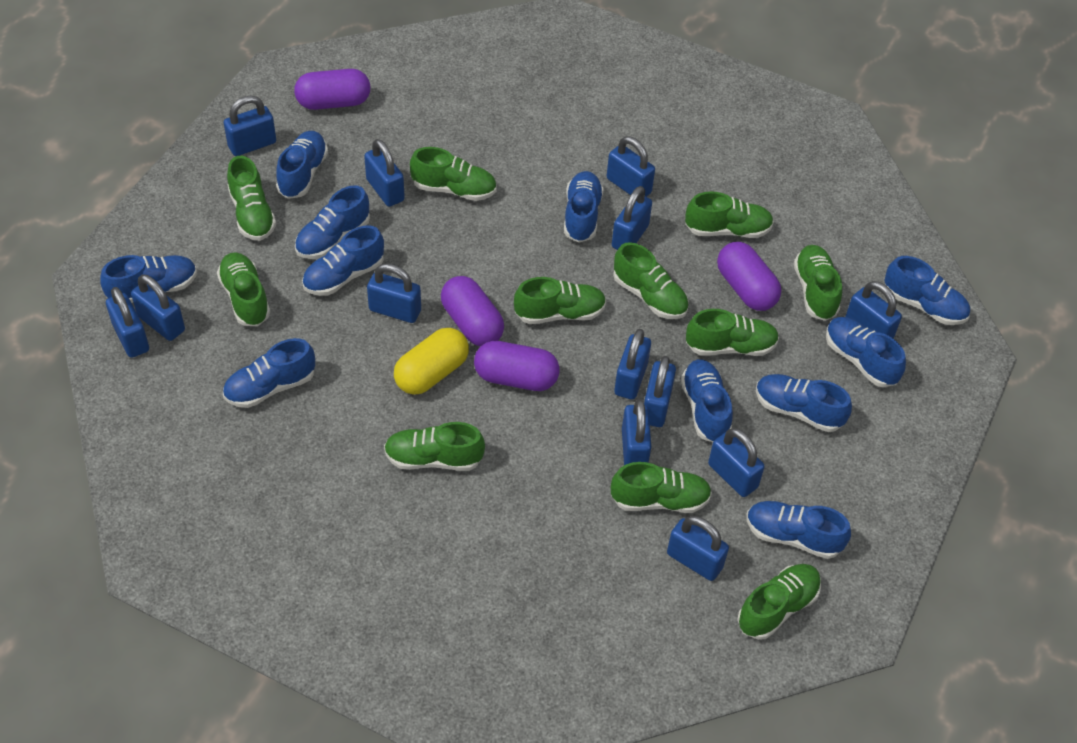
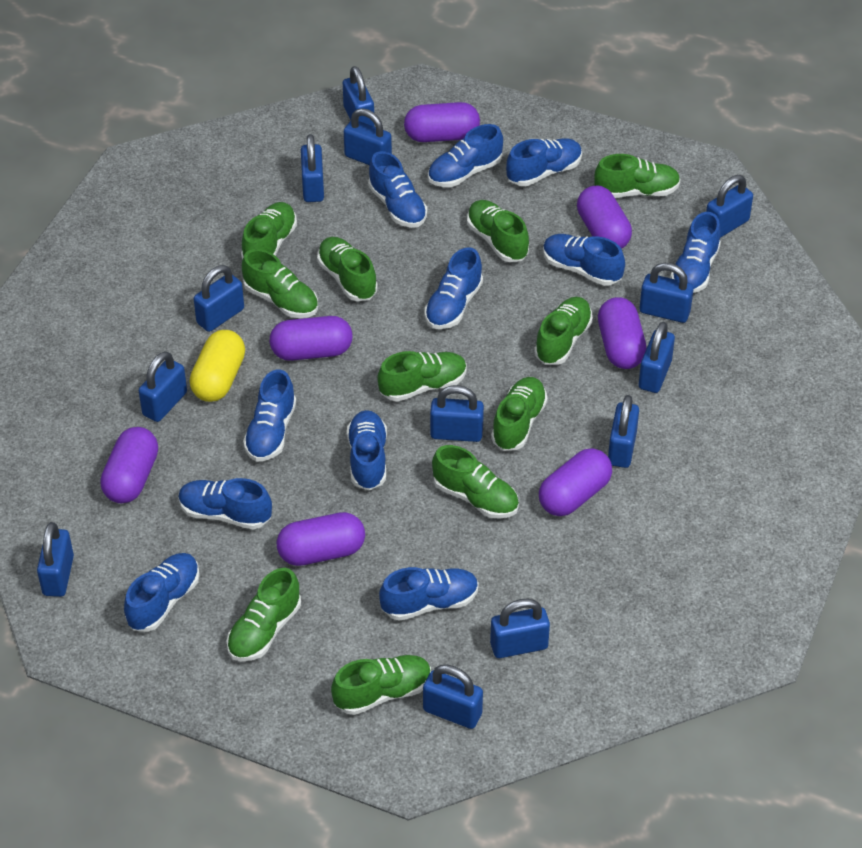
purple capsule: 4 -> 7

